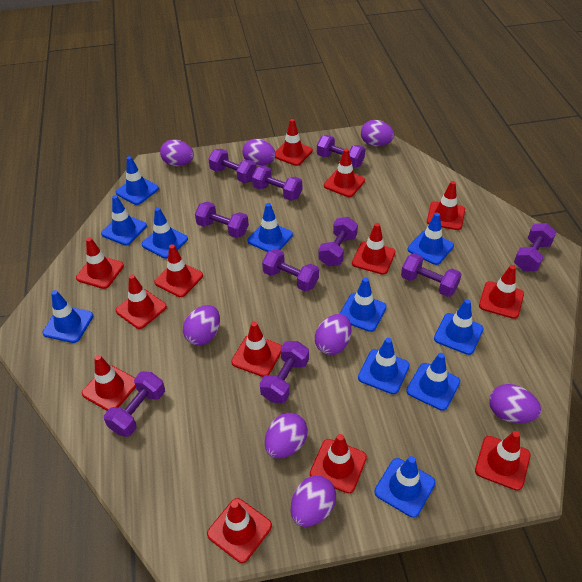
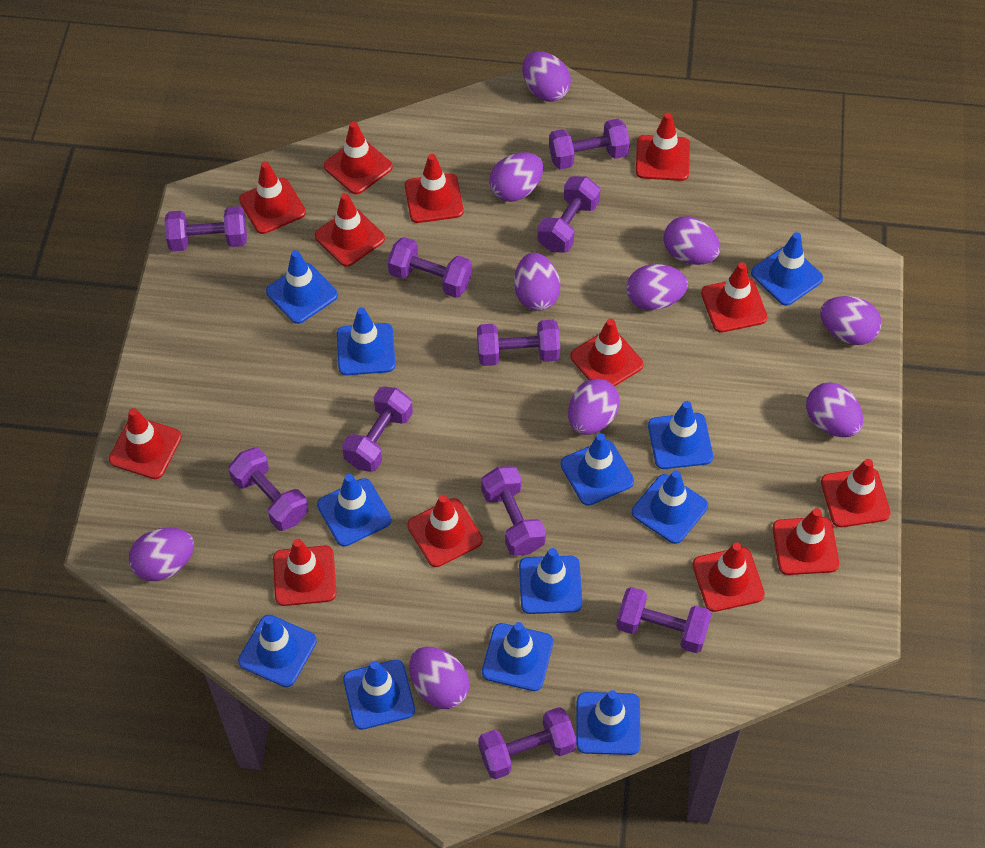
blue traffic cone: 11 -> 12
purple egg: 8 -> 10

